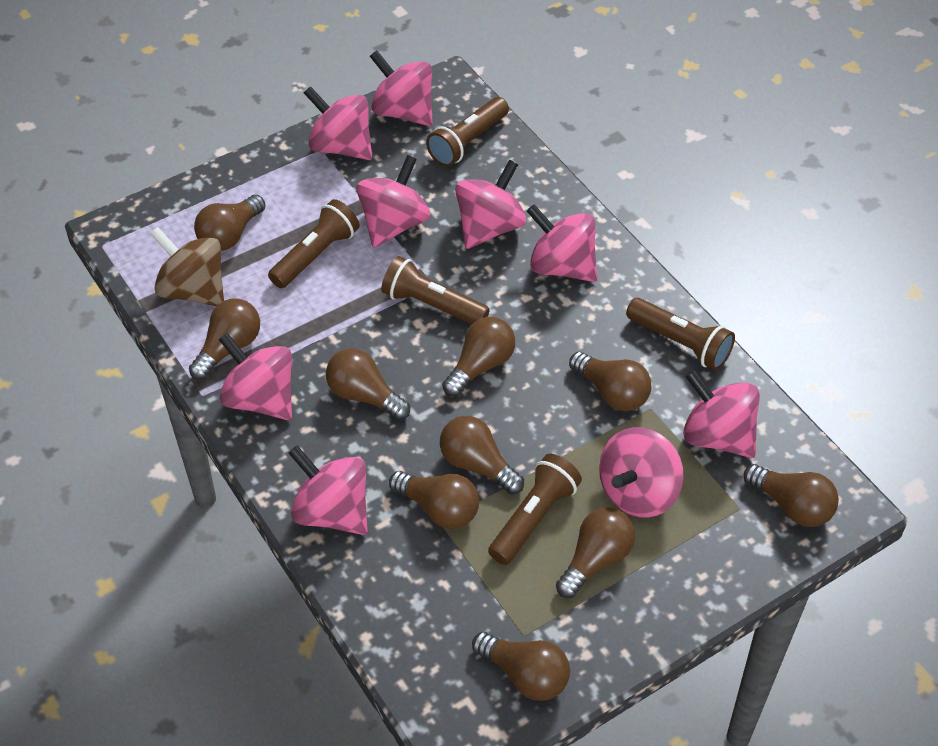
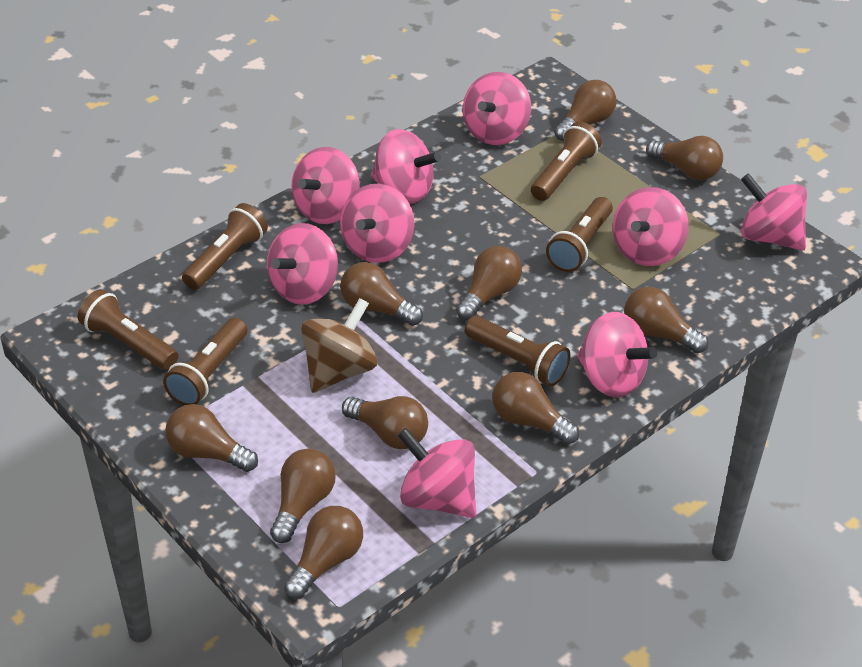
brown flashlight: 5 -> 6

